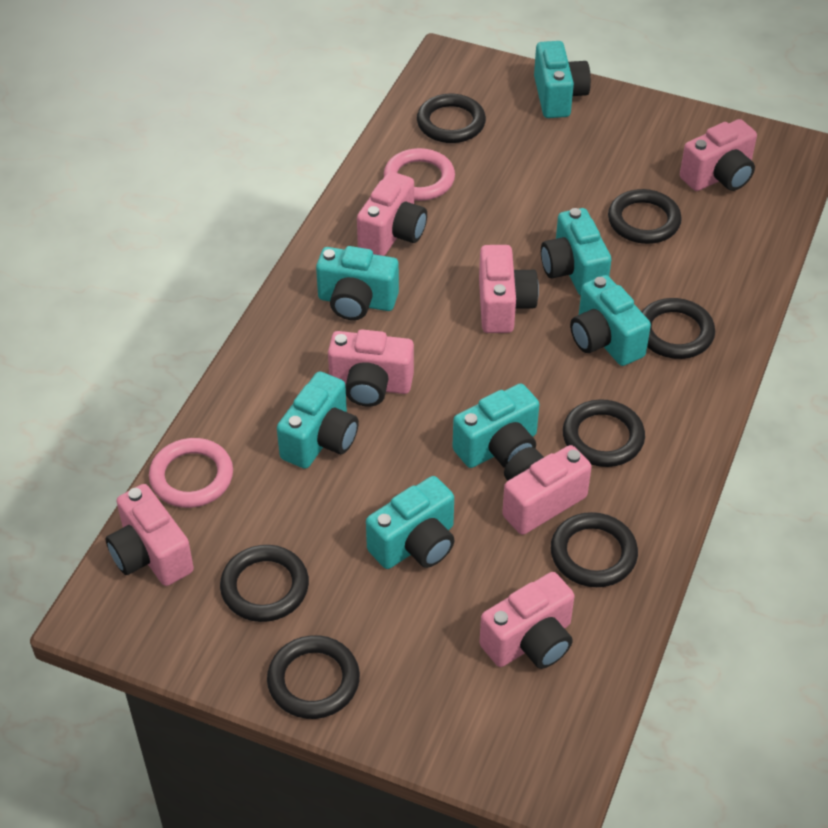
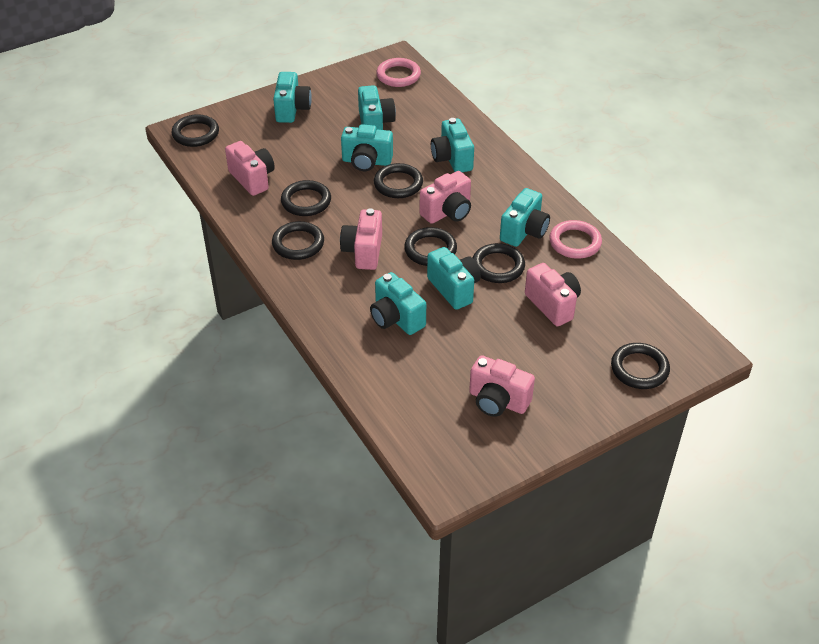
pink camera: 7 -> 5

